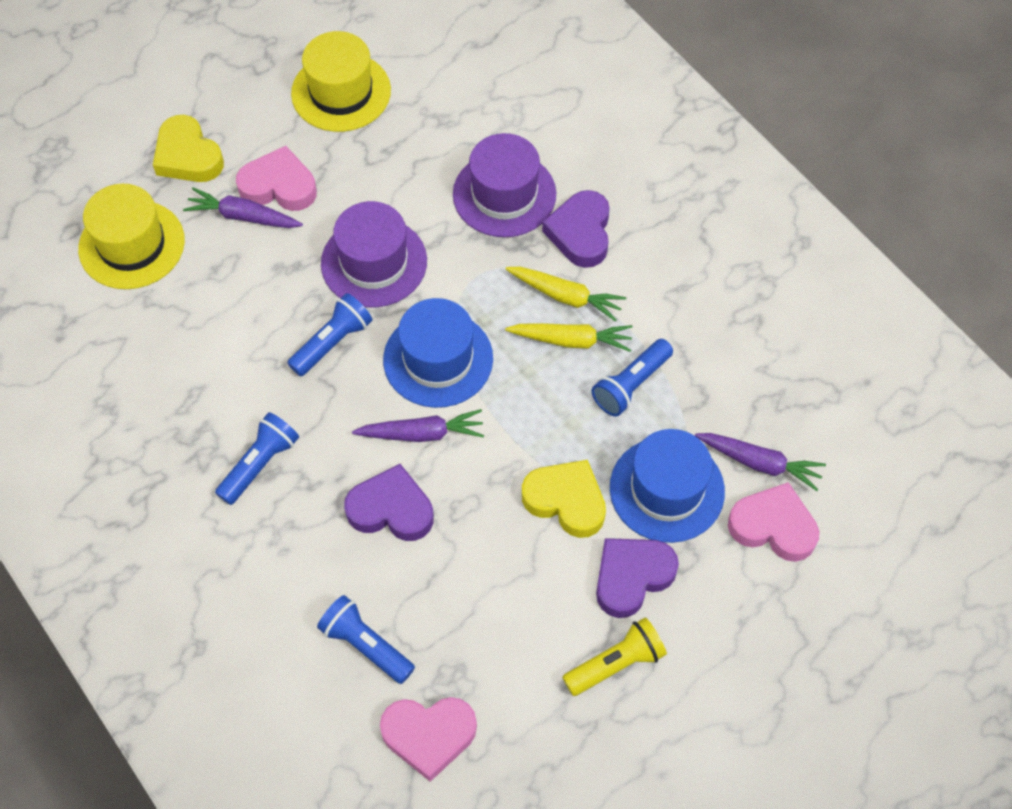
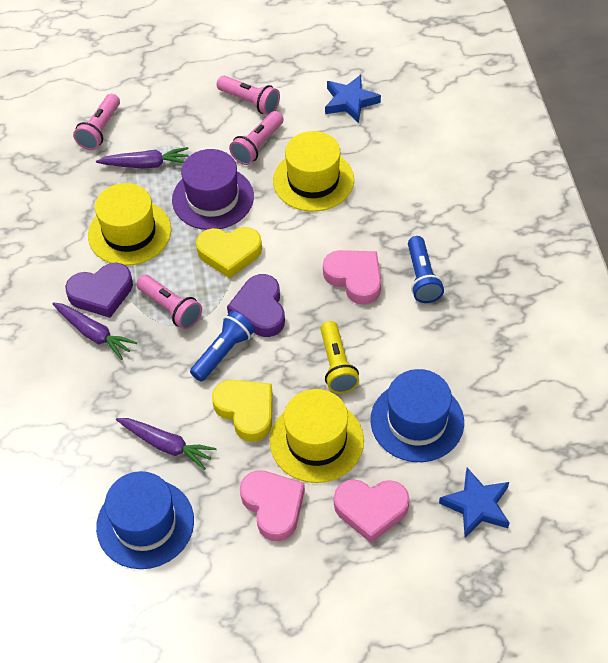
blue flashlight: 4 -> 2
blue star: 0 -> 2
pink flashlight: 0 -> 4
purple hat: 2 -> 1
purple heart: 3 -> 2
yellow carrot: 2 -> 0
yellow hat: 2 -> 3

